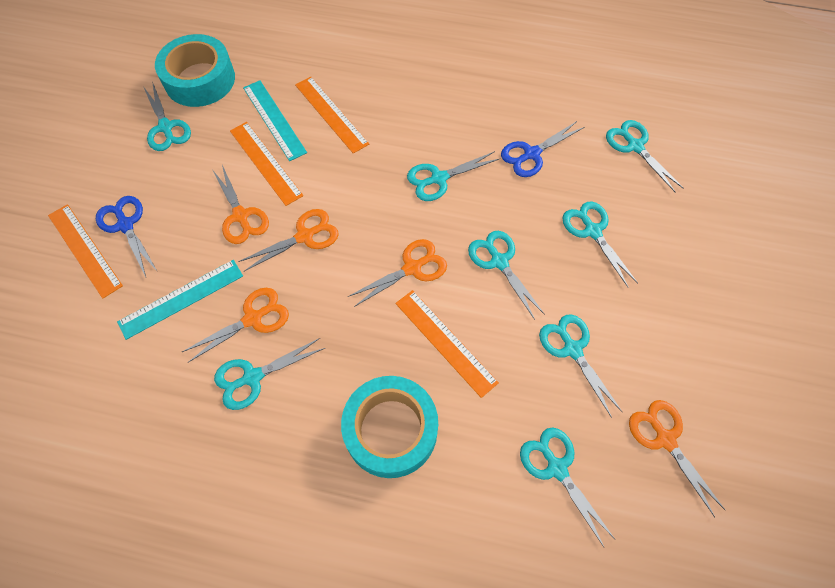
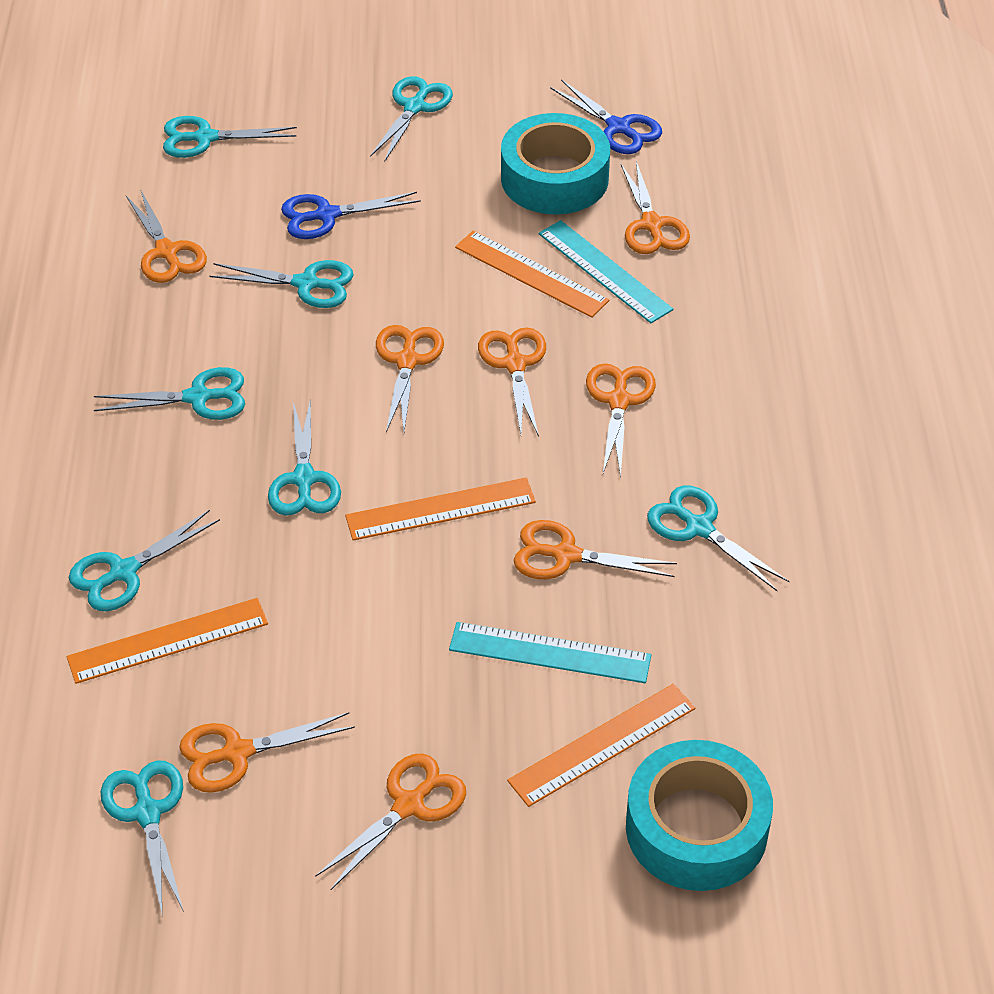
orange scissors: 5 -> 8

